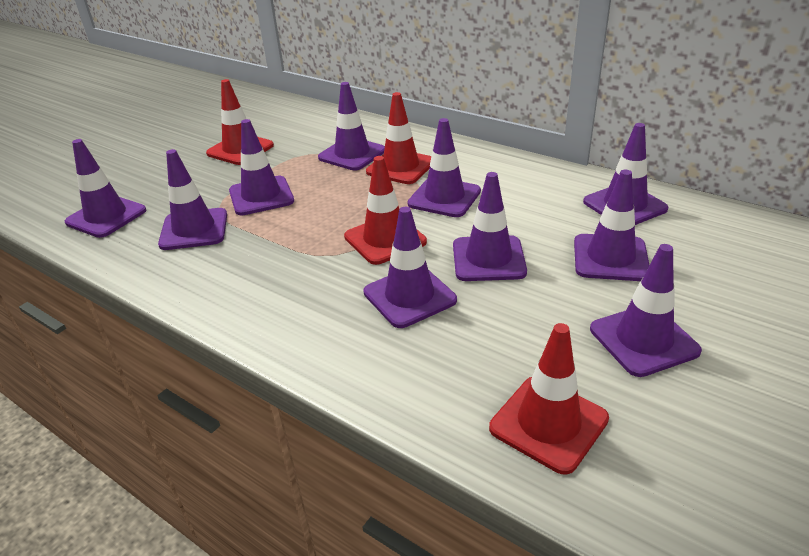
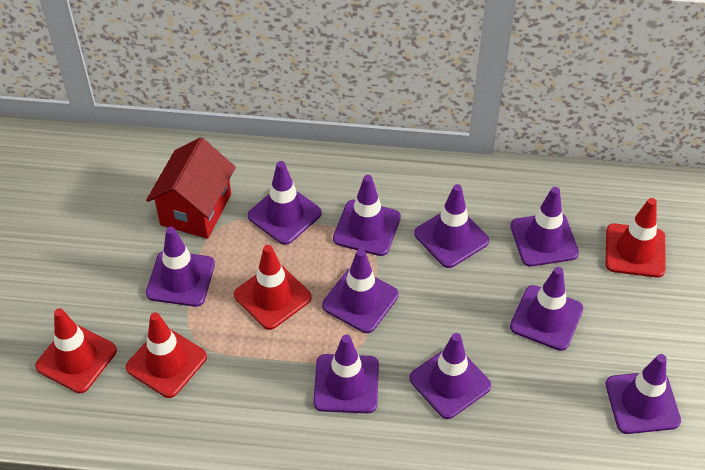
red house: 0 -> 1

